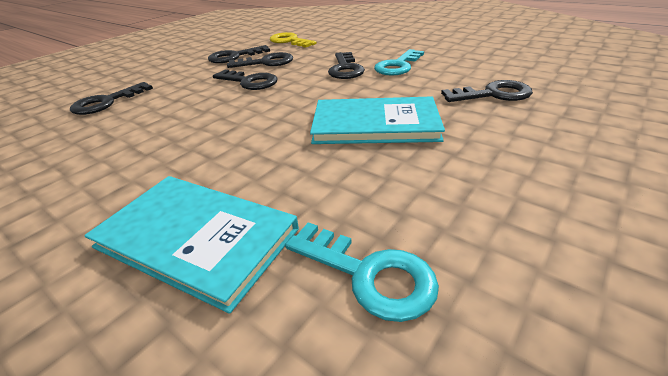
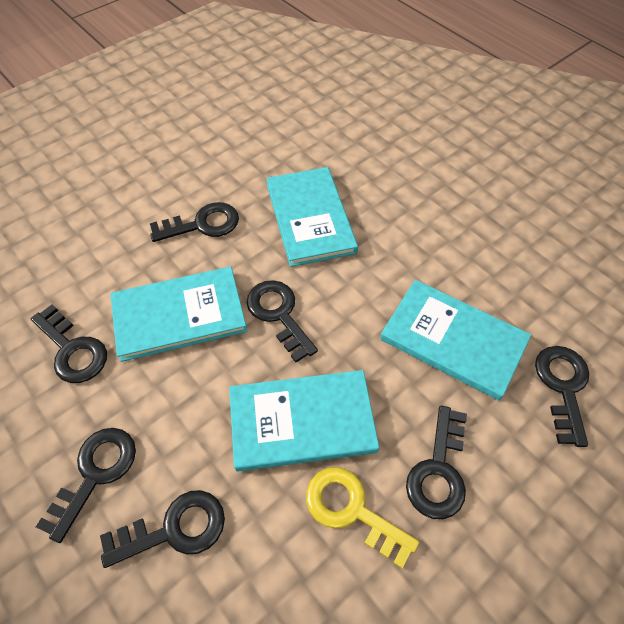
black key: 6 -> 7
turquoise book: 2 -> 4
turquoise key: 2 -> 0

